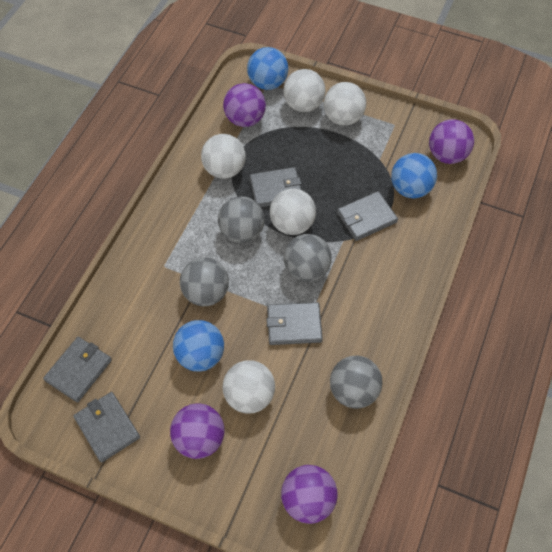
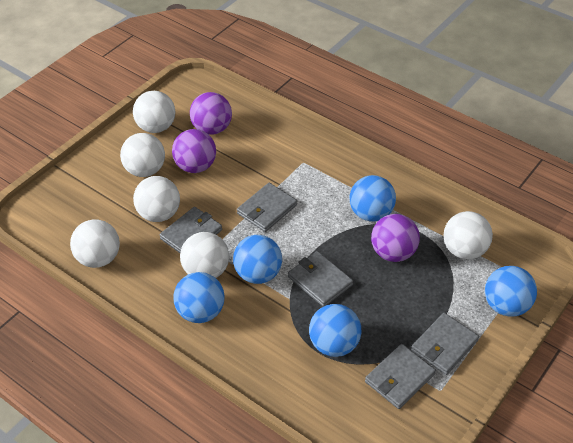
blue ball: 3 -> 5
grey ball: 4 -> 0
purple ball: 4 -> 3
white ball: 5 -> 6

